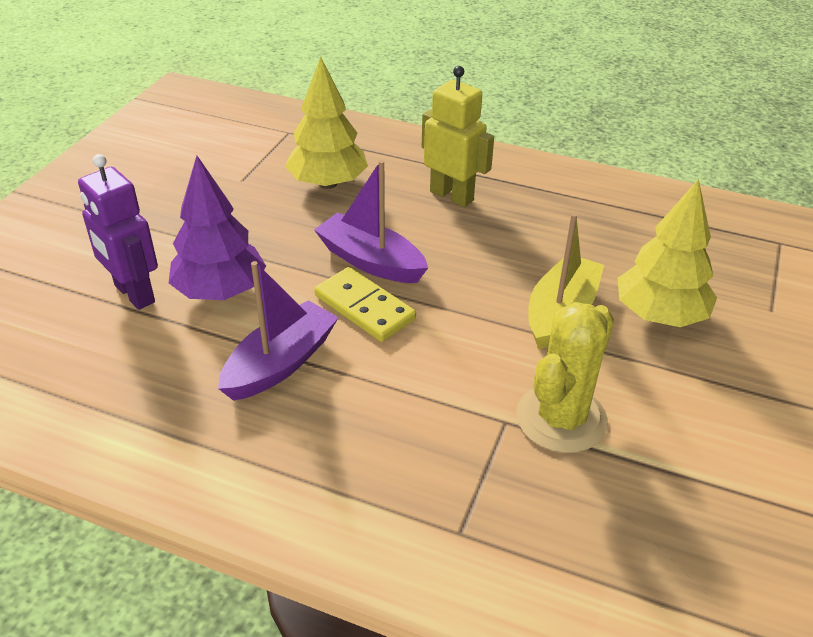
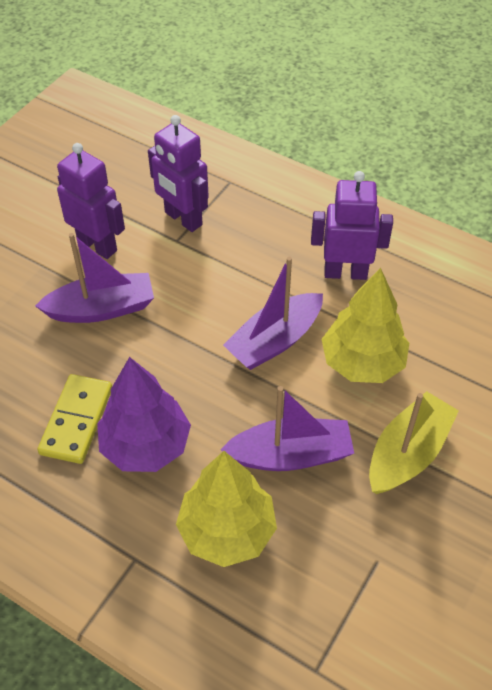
purple boat: 2 -> 3
purple robot: 1 -> 3
yellow cactus: 1 -> 0
yellow robot: 1 -> 0

